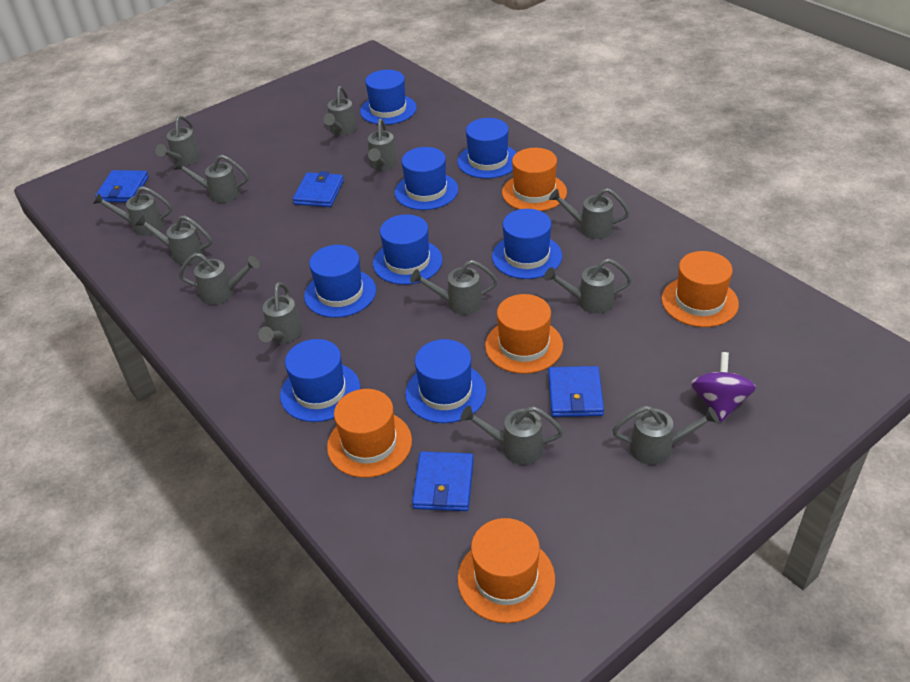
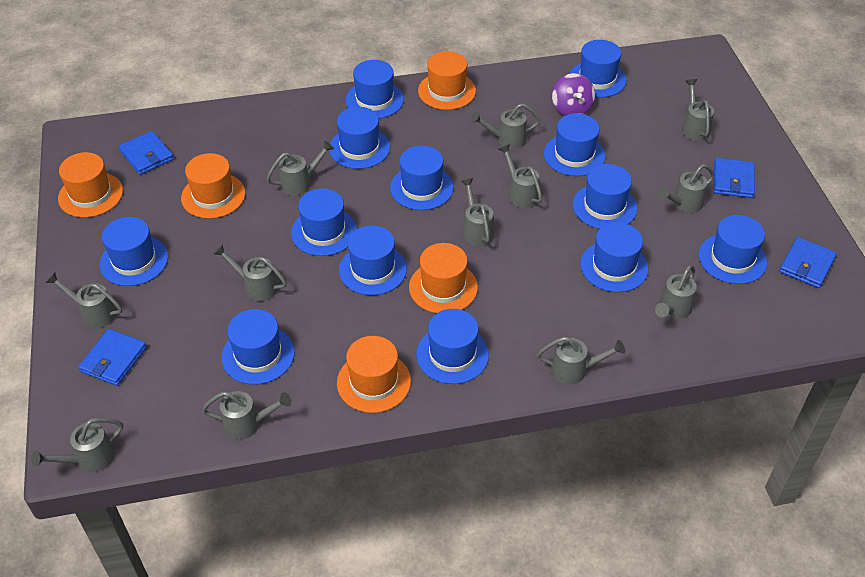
blue hat: 8 -> 13
grey watering can: 13 -> 12

